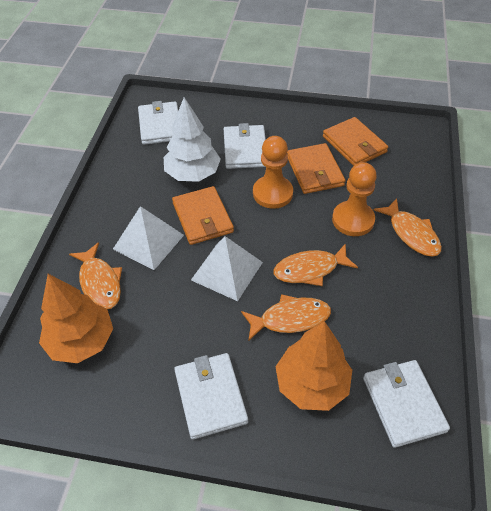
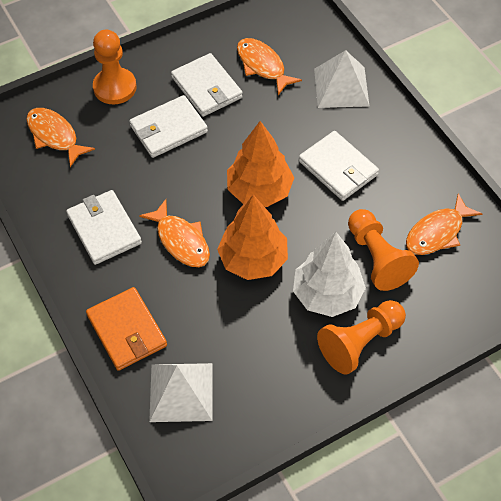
orange pawn: 2 -> 3
orange wallet: 3 -> 1

